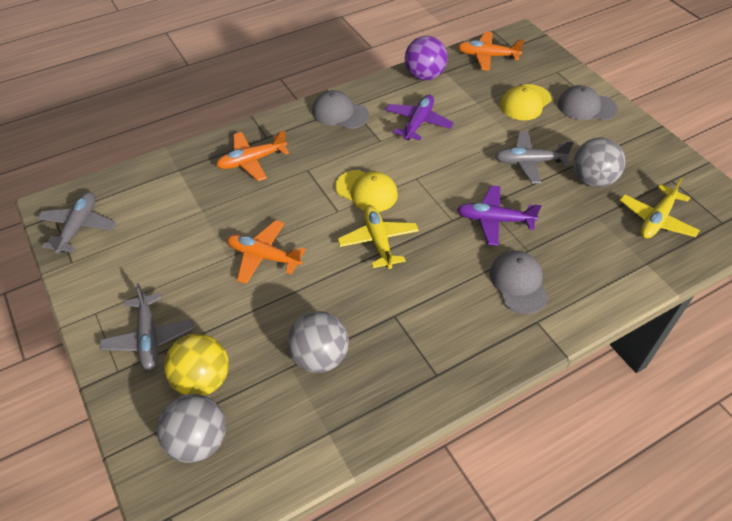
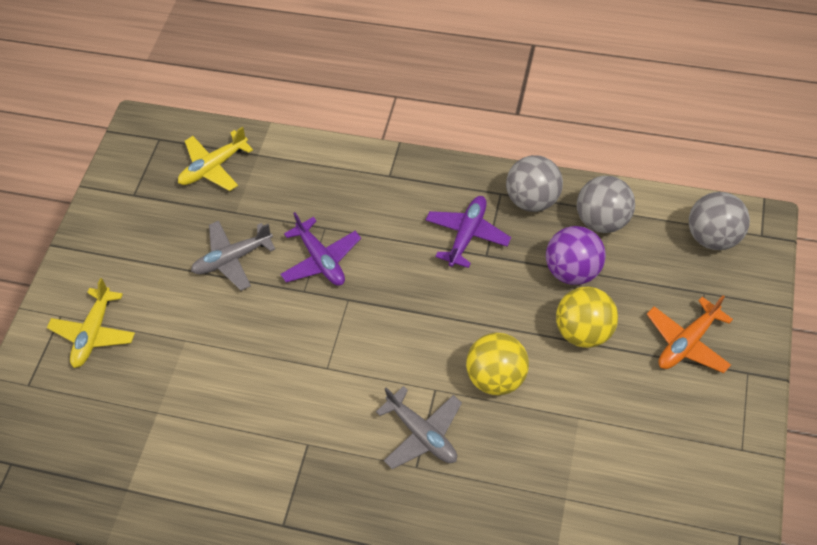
grey cap: 3 -> 0
grey plane: 3 -> 2
orange plane: 3 -> 1
yellow ball: 1 -> 2
yellow cap: 2 -> 0

